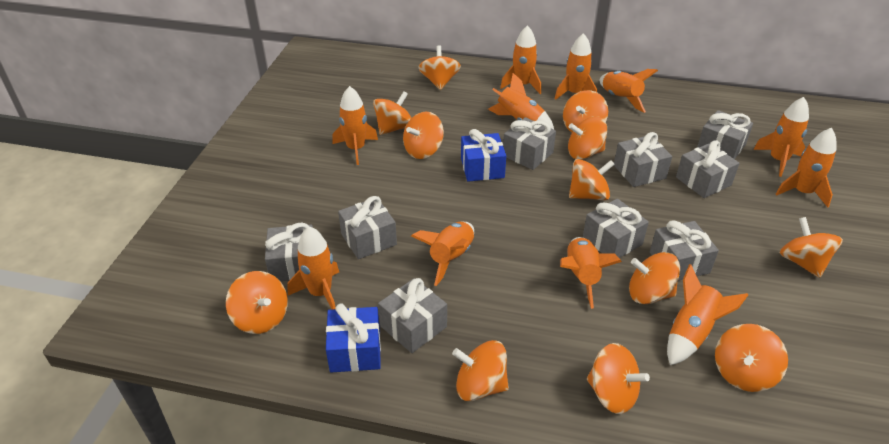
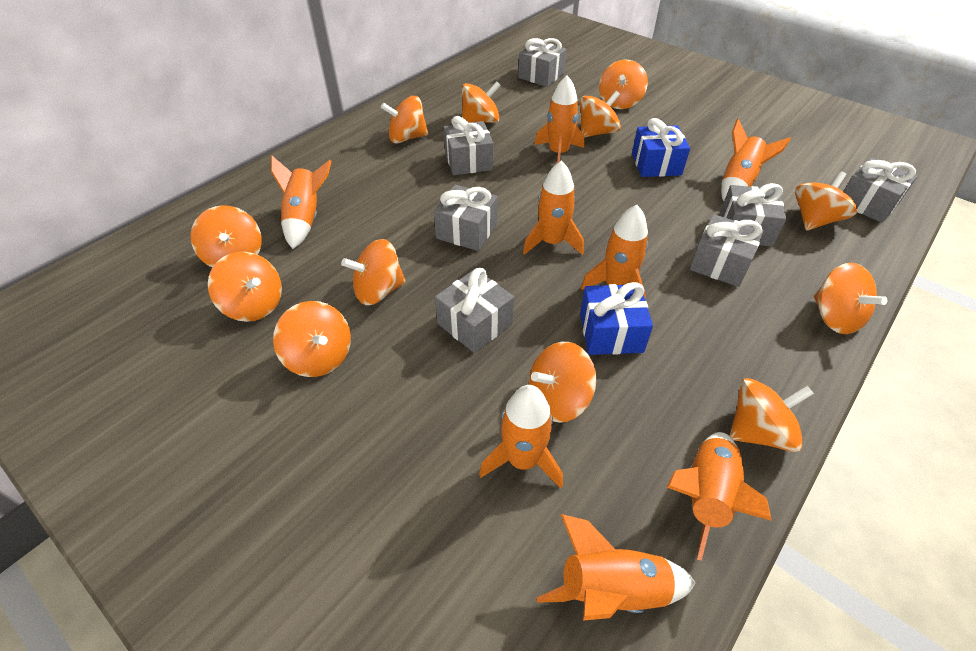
grey gift: 9 -> 7
orange rocket: 11 -> 8

